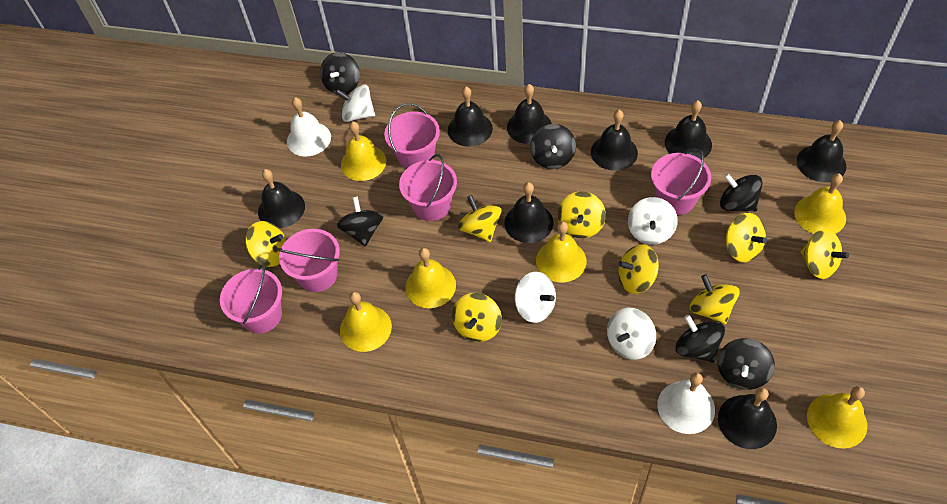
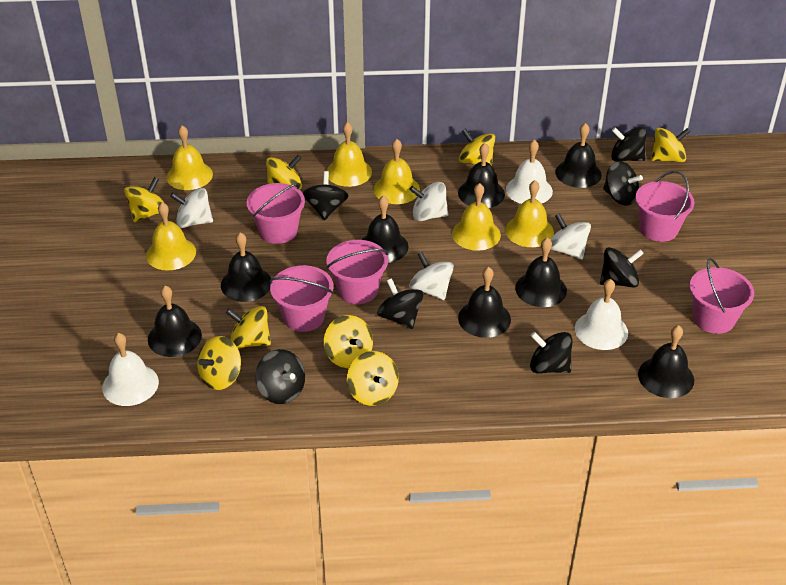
black spinning top: 6 -> 7
white bell: 2 -> 3

